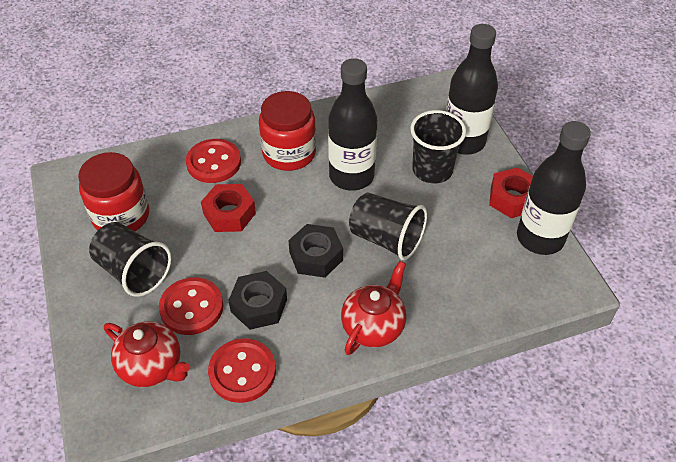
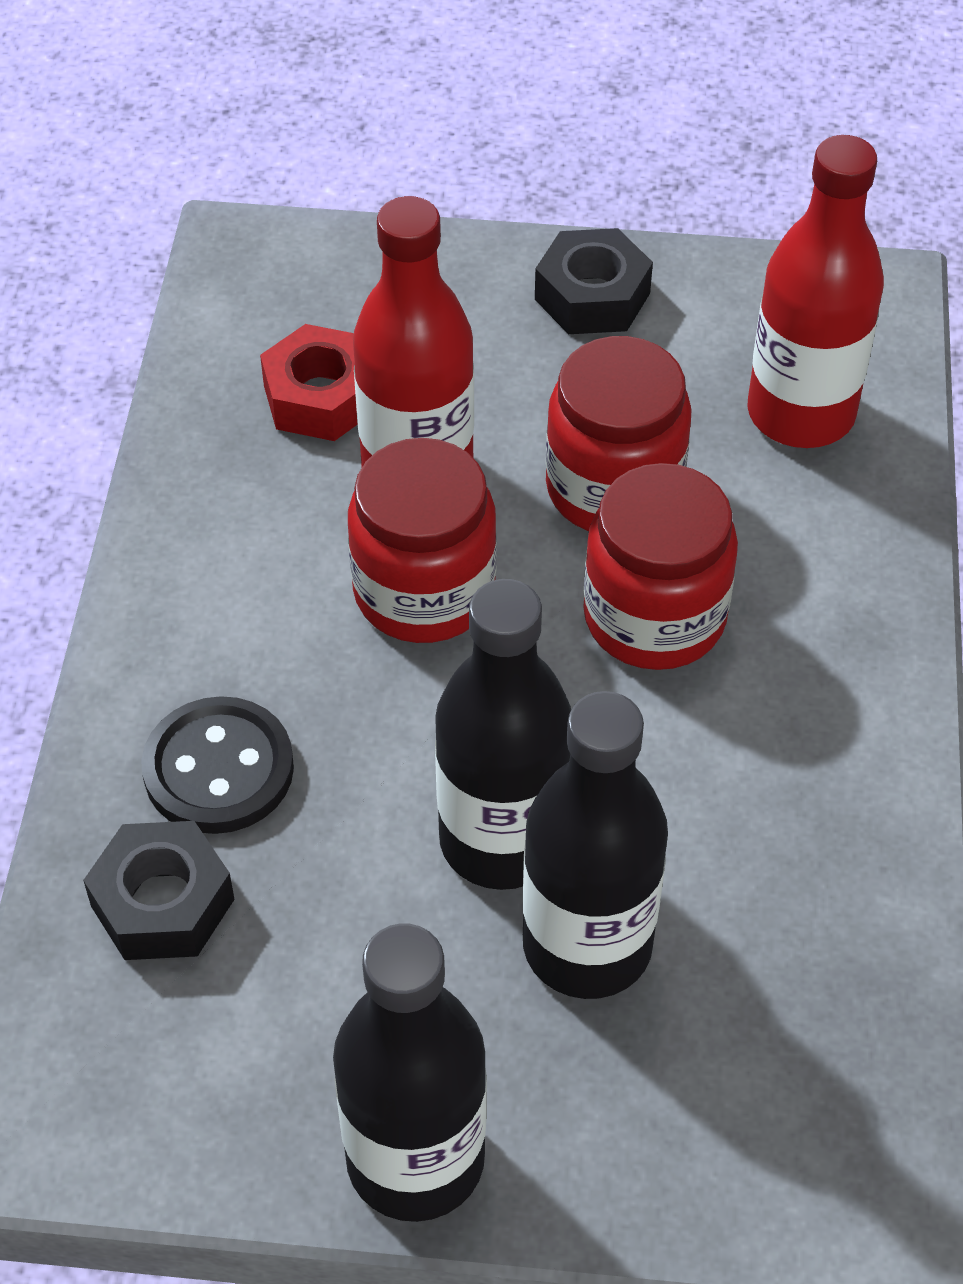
black button: 0 -> 1
black cup: 3 -> 0
red bottle: 0 -> 2
red button: 3 -> 0
red jar: 2 -> 3
red nut: 2 -> 1
red teapot: 2 -> 0

